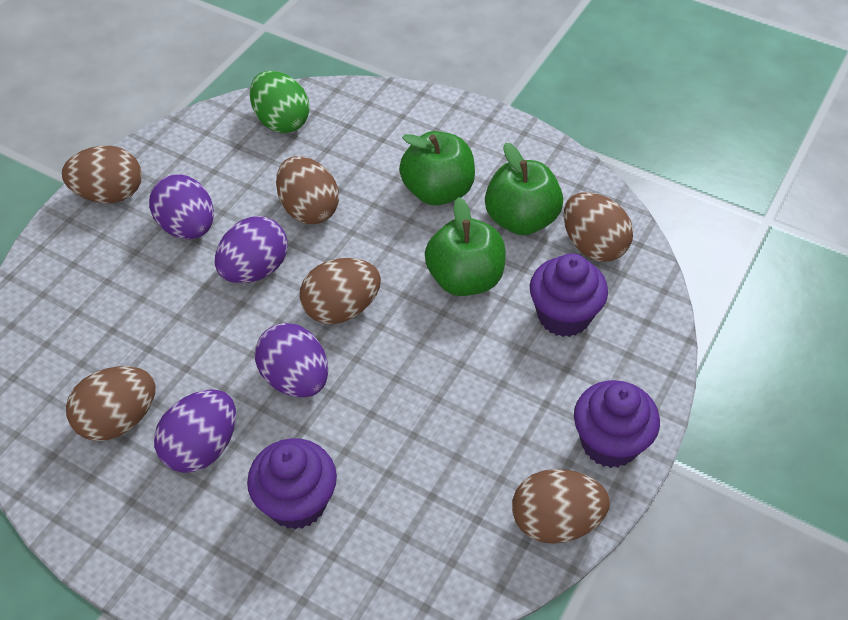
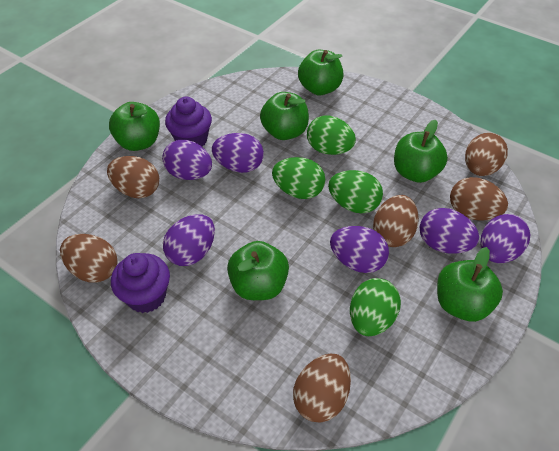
green apple: 3 -> 6
green egg: 1 -> 4
purple cupcake: 3 -> 2
purple egg: 4 -> 6

